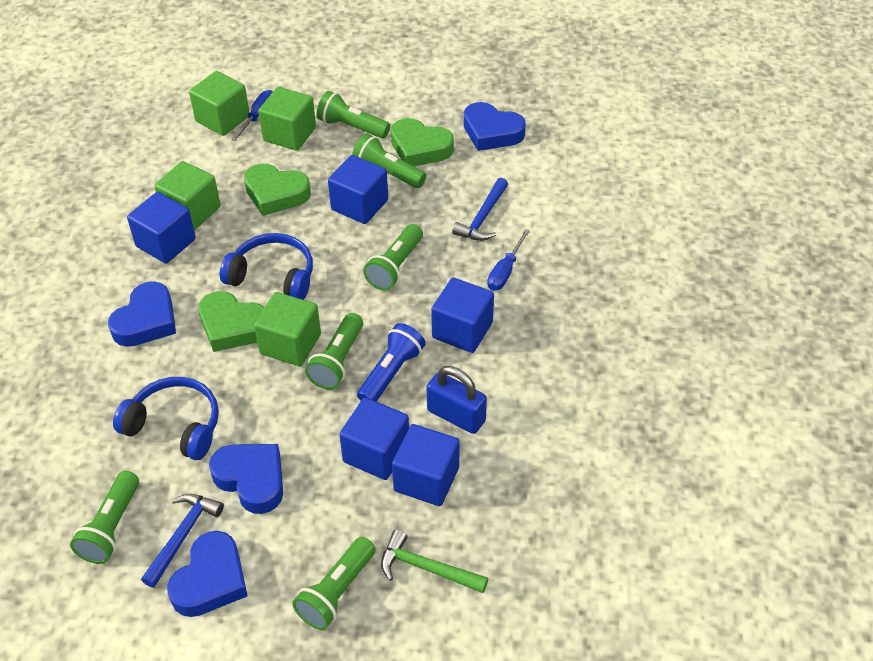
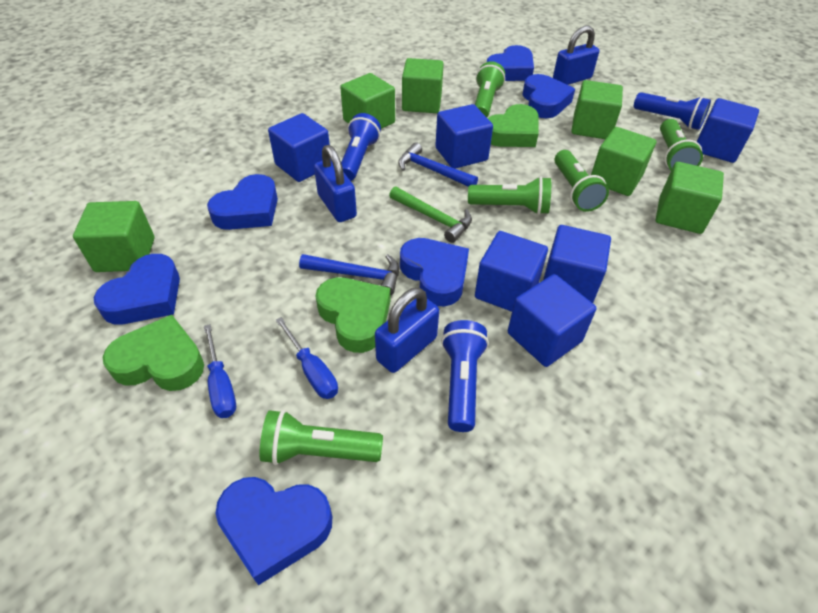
blue cube: 5 -> 6
blue flashlight: 1 -> 3
blue headphones: 2 -> 0
blue heart: 4 -> 6
blue padlock: 1 -> 3
green cube: 4 -> 6
green flashlight: 6 -> 5

